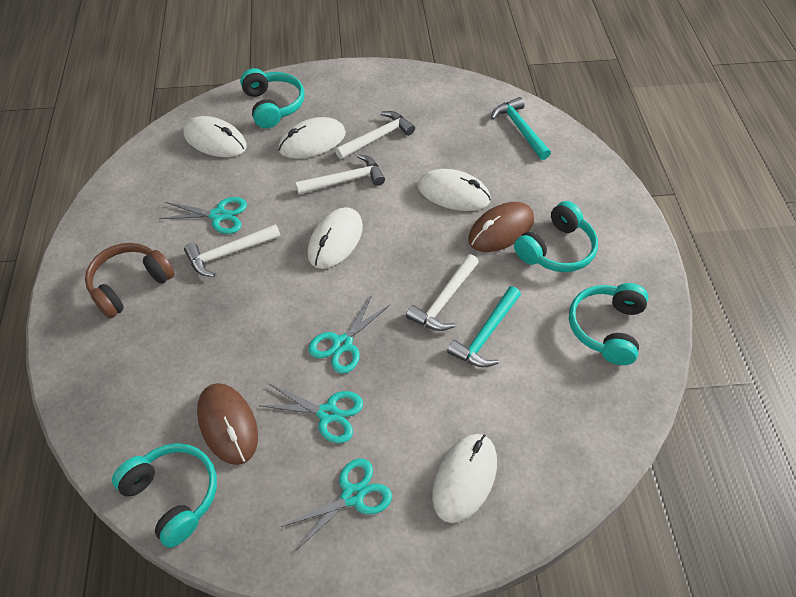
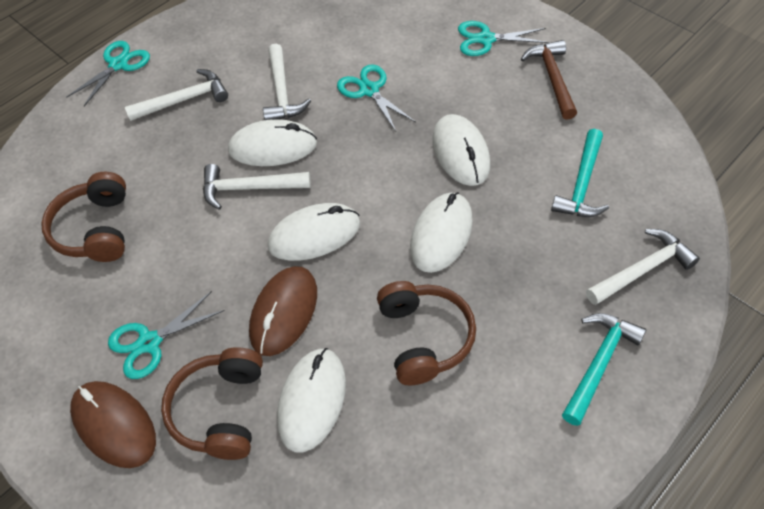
brown hammer: 0 -> 1
brown headphones: 1 -> 3
turquoise headphones: 4 -> 0

